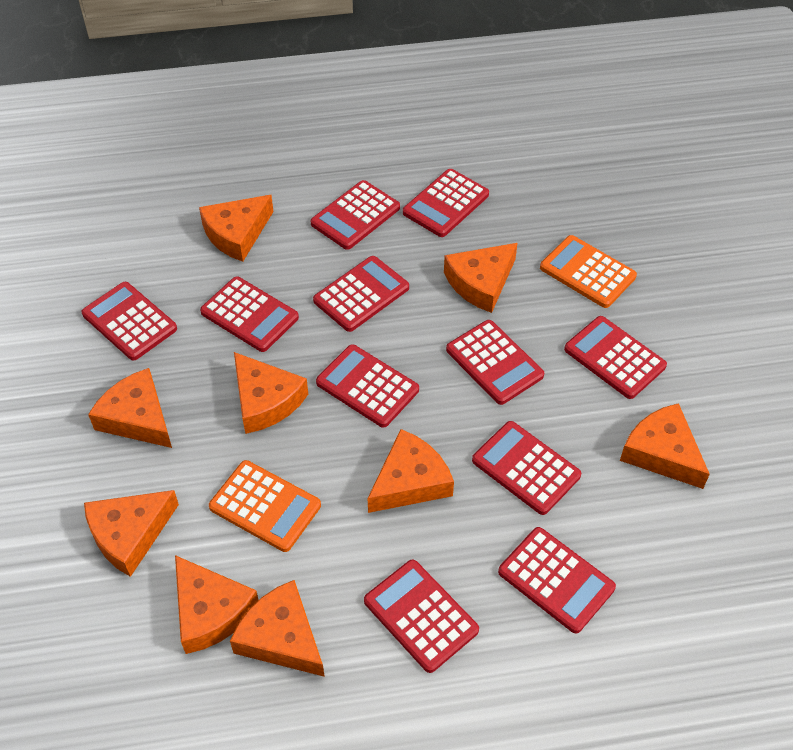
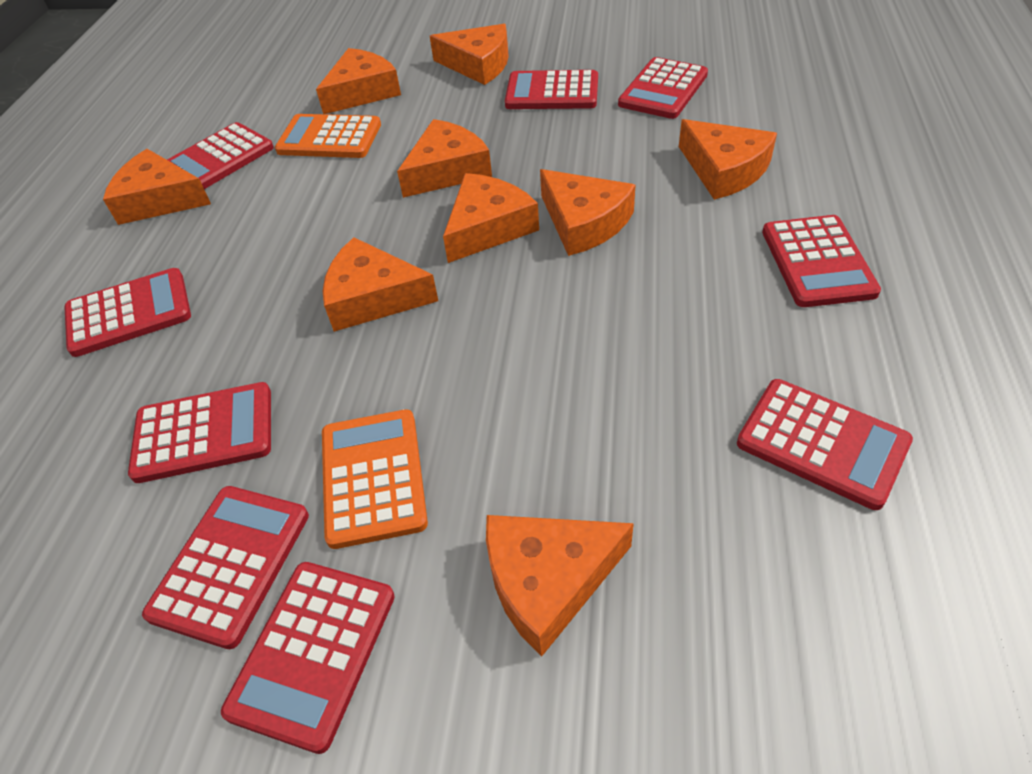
red calculator: 11 -> 9

